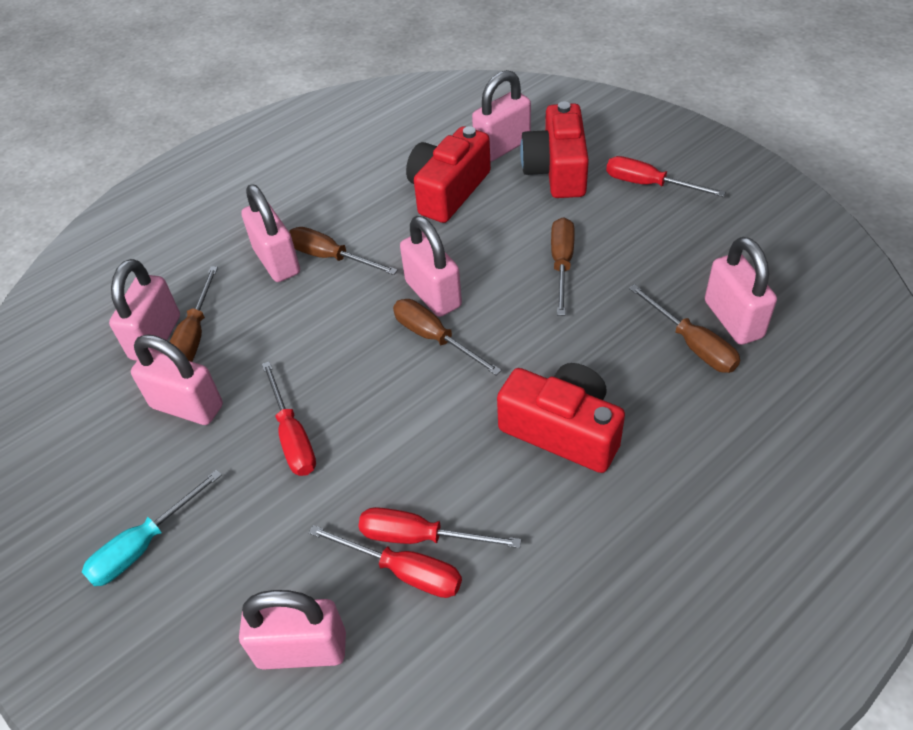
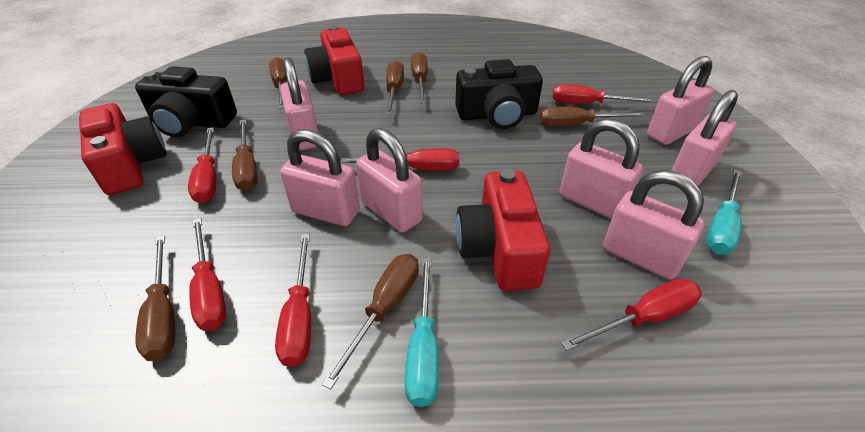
black camera: 0 -> 2
brown screwdriver: 5 -> 7
red screwdriver: 4 -> 6
turquoise screwdriver: 1 -> 2

